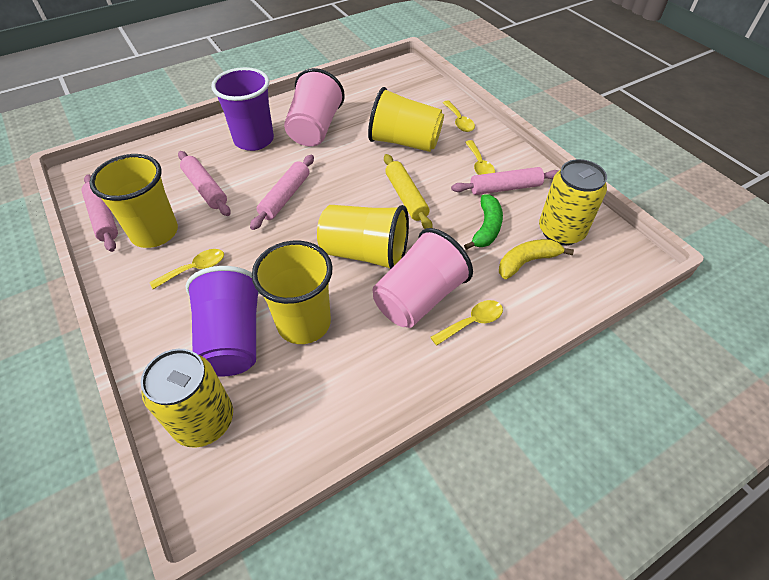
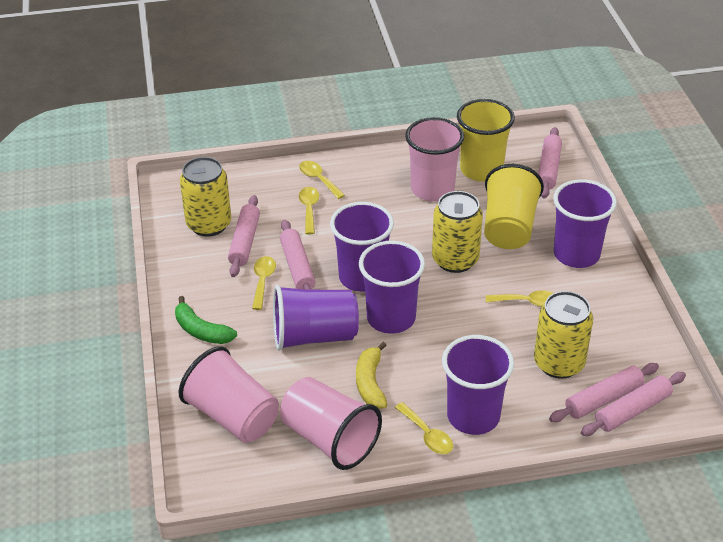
pink cup: 2 -> 3
pink rolling pin: 4 -> 5
purple cup: 2 -> 5
yellow can: 2 -> 3
yellow cup: 4 -> 2
yellow rolling pin: 1 -> 0
yellow spoon: 4 -> 5

